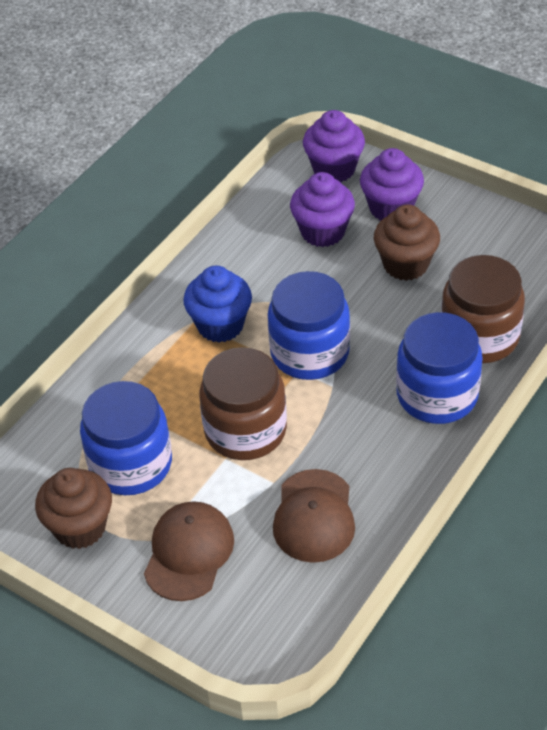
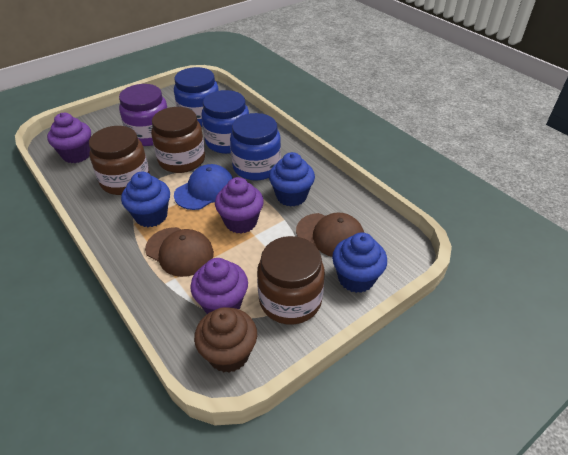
blue cap: 0 -> 1
blue cupcake: 1 -> 3
brown cupcake: 2 -> 1
brown jar: 2 -> 3
purple jar: 0 -> 1

